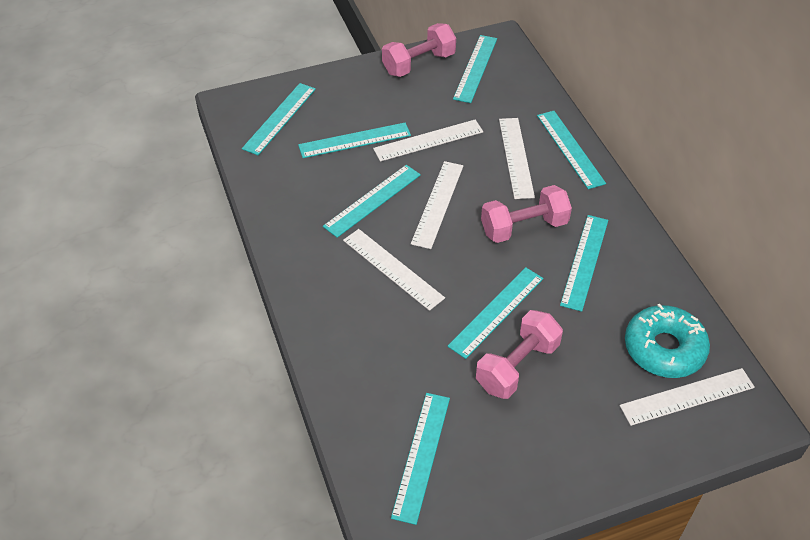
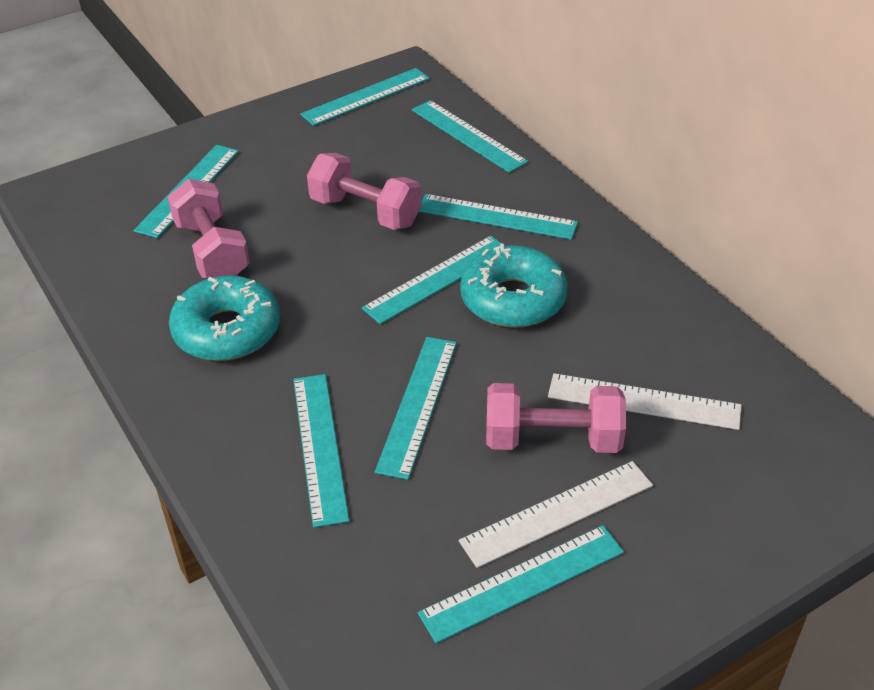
turquoise donut: 1 -> 2
white ruler: 5 -> 2

